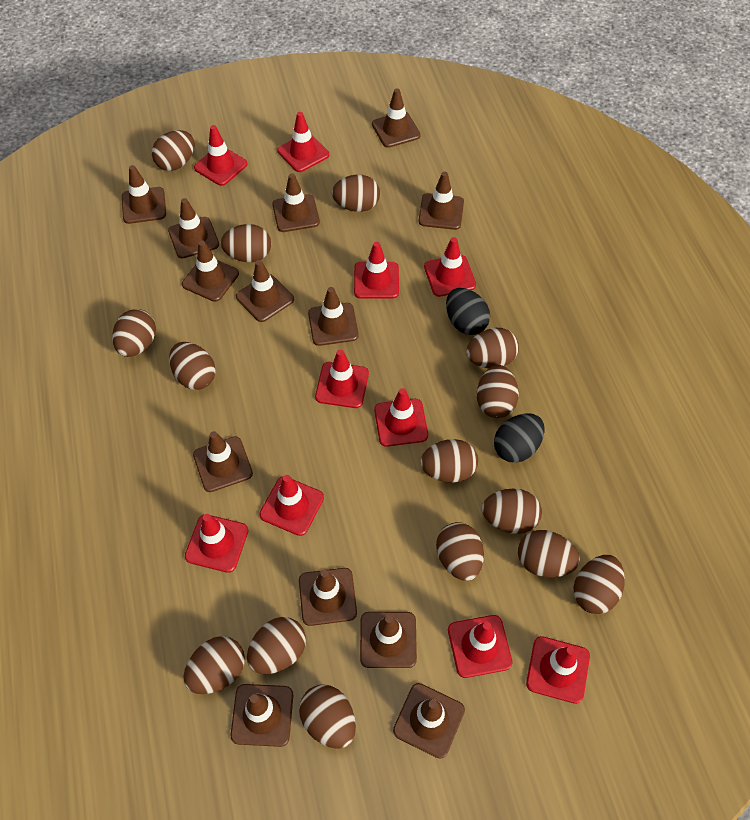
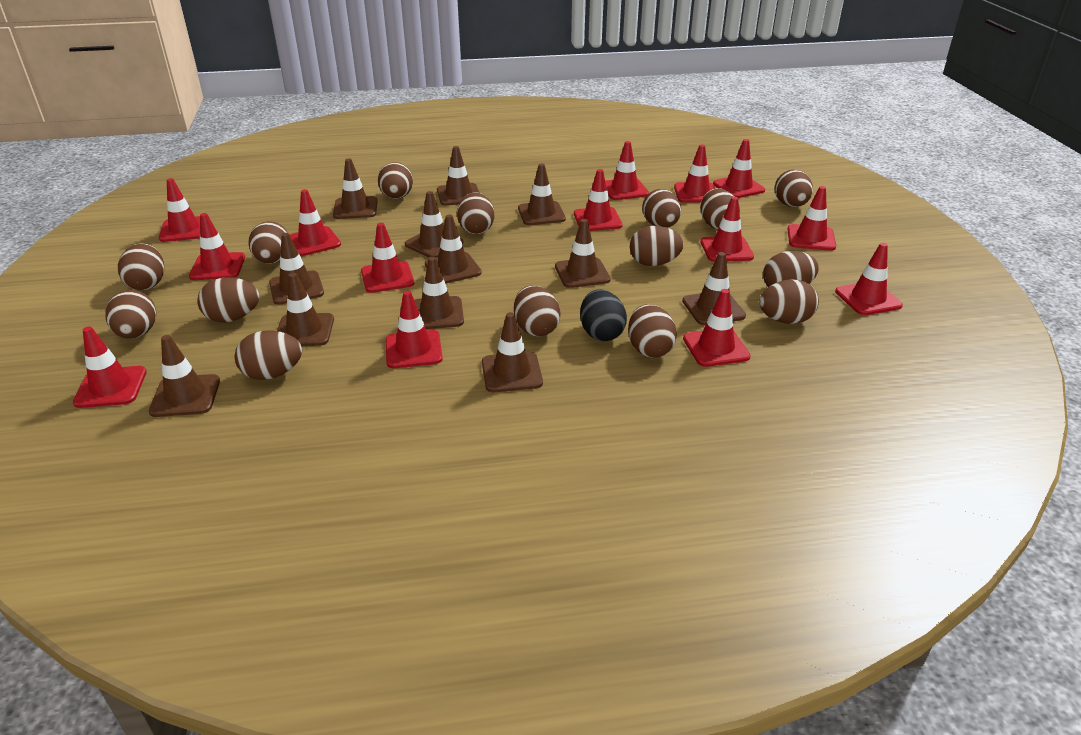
black egg: 2 -> 1
brown traffic cone: 13 -> 12
red traffic cone: 10 -> 14

